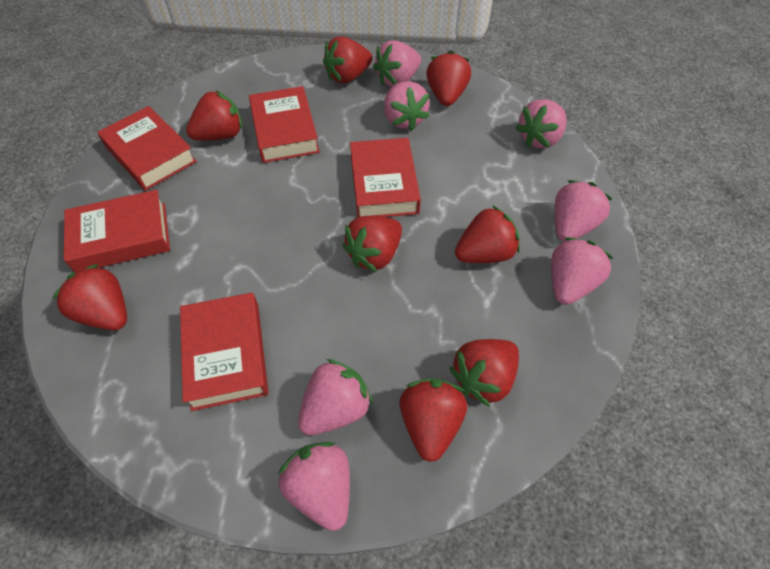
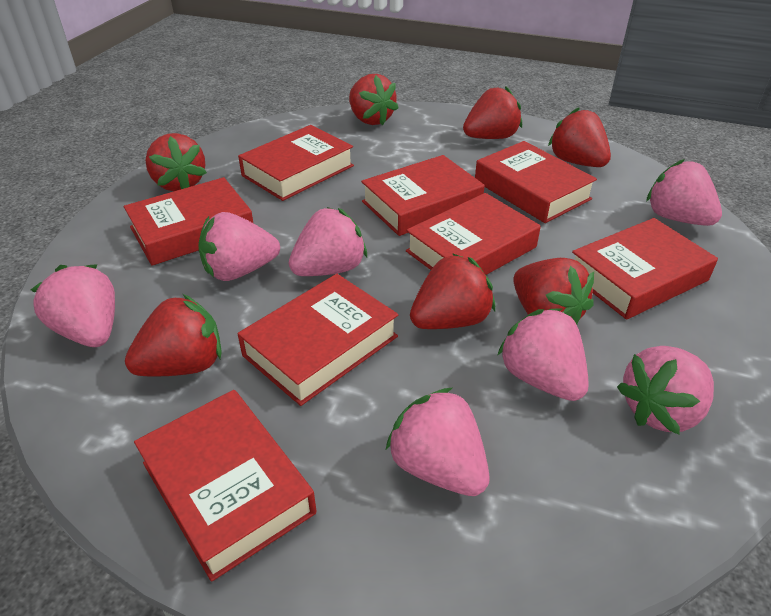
red book: 5 -> 8
red strawberry: 8 -> 7

